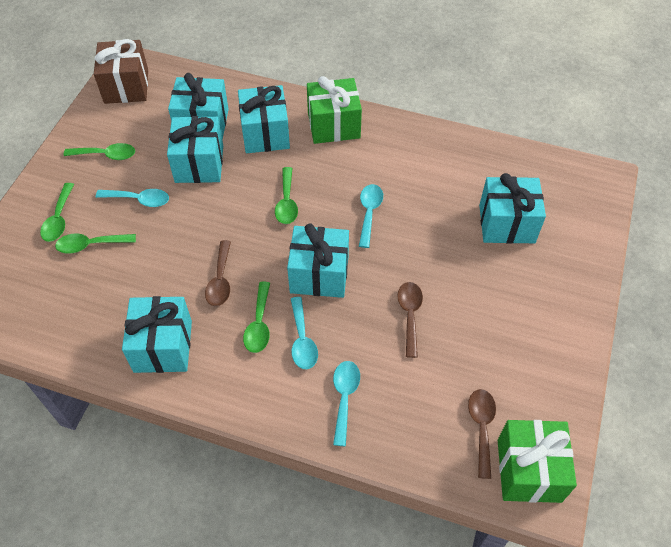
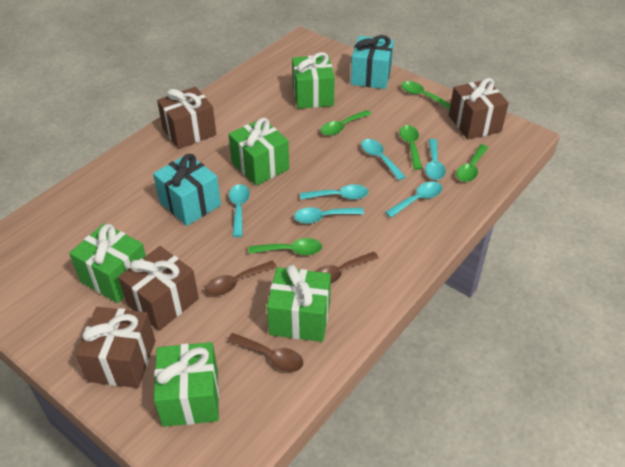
brown gift: 1 -> 4
green gift: 2 -> 5
turquoise gift: 6 -> 2
turquoise spoon: 4 -> 6

